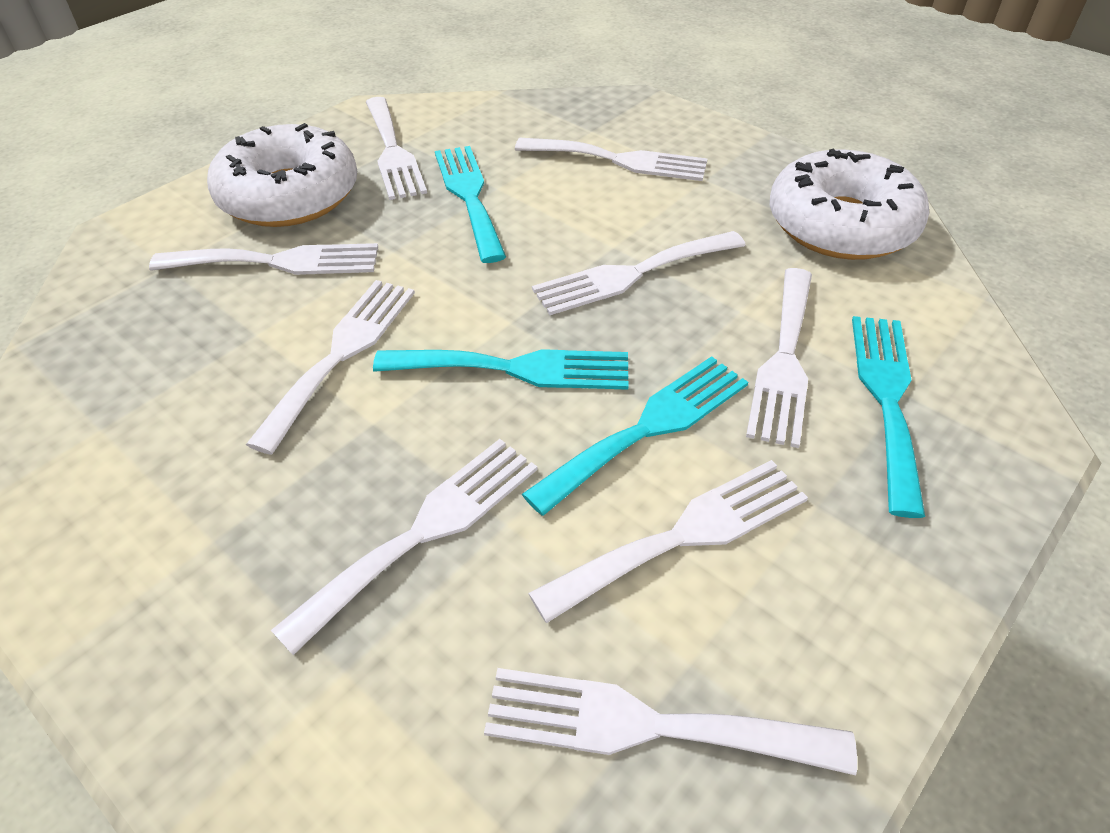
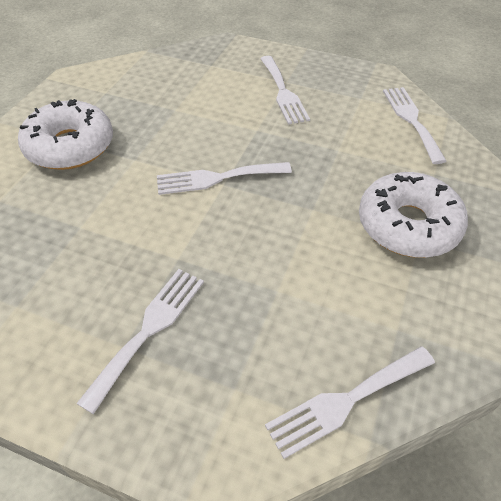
turquoise fork: 4 -> 0
white fork: 9 -> 5

